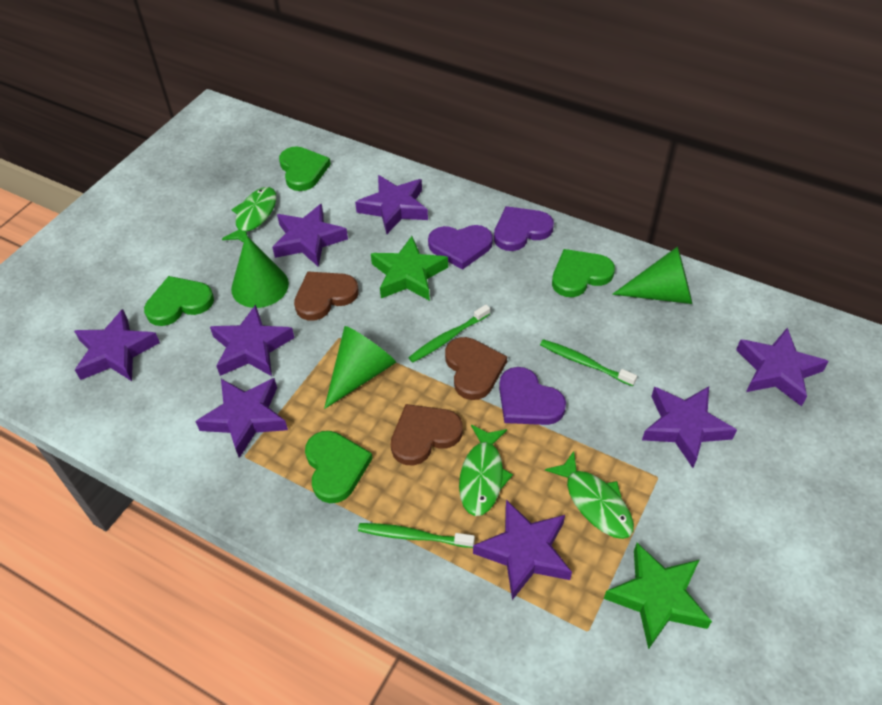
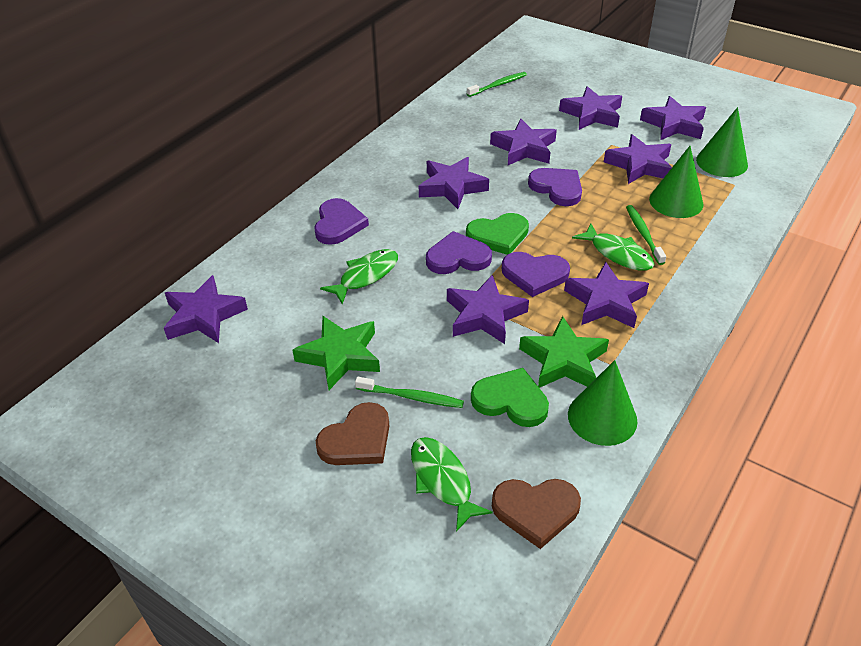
brown heart: 3 -> 2
green heart: 4 -> 2
purple heart: 3 -> 4

